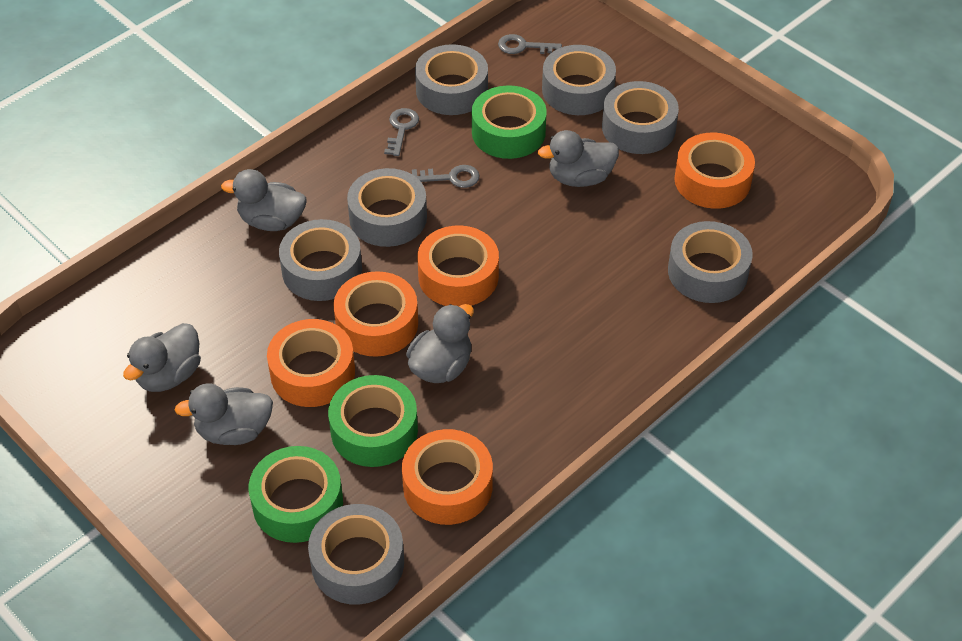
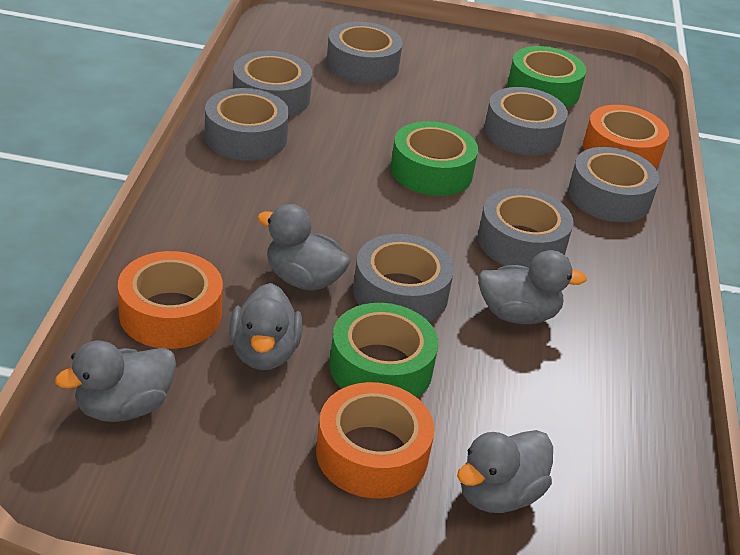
grey key: 3 -> 0
orange tape: 5 -> 3

